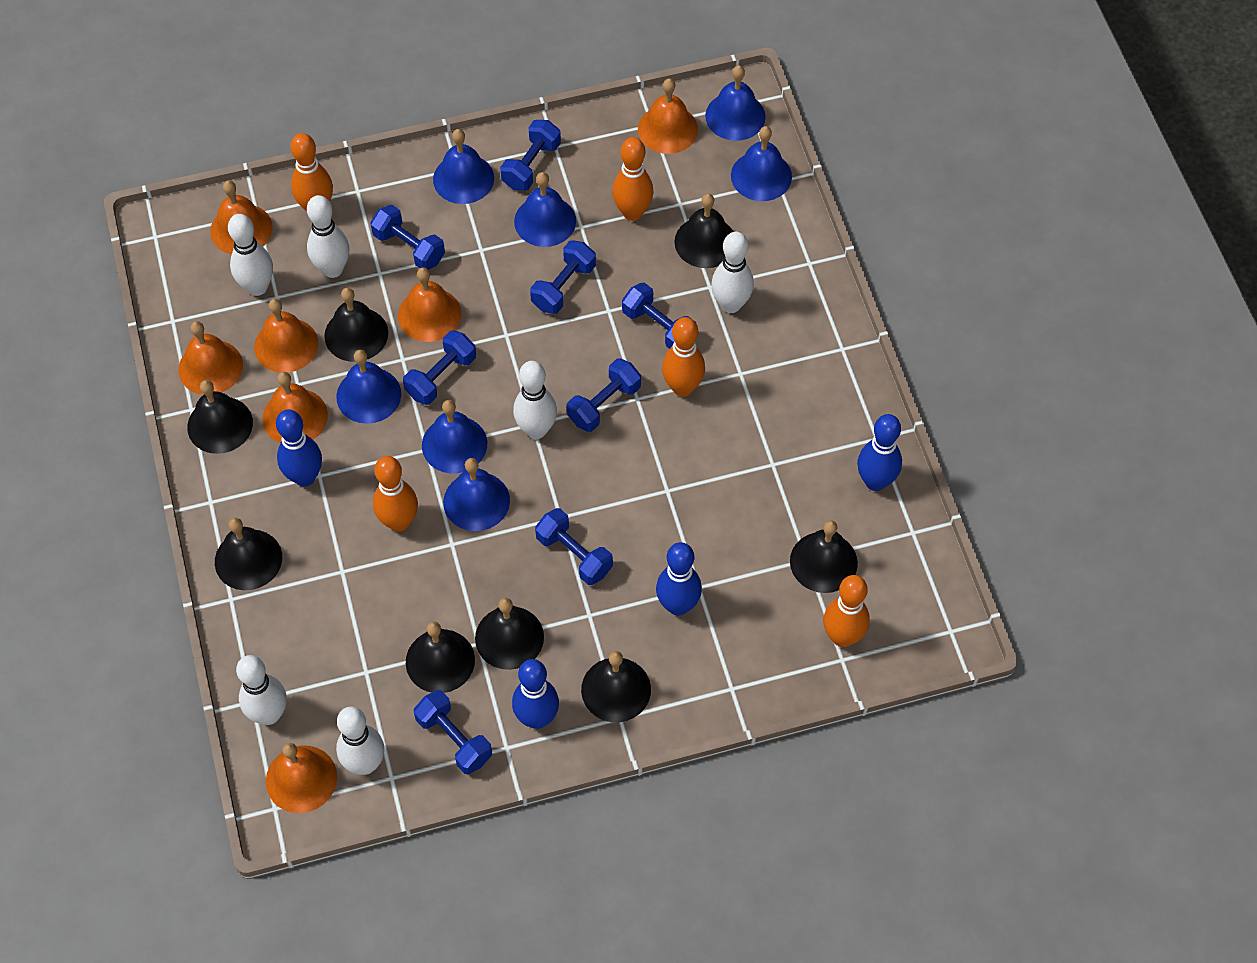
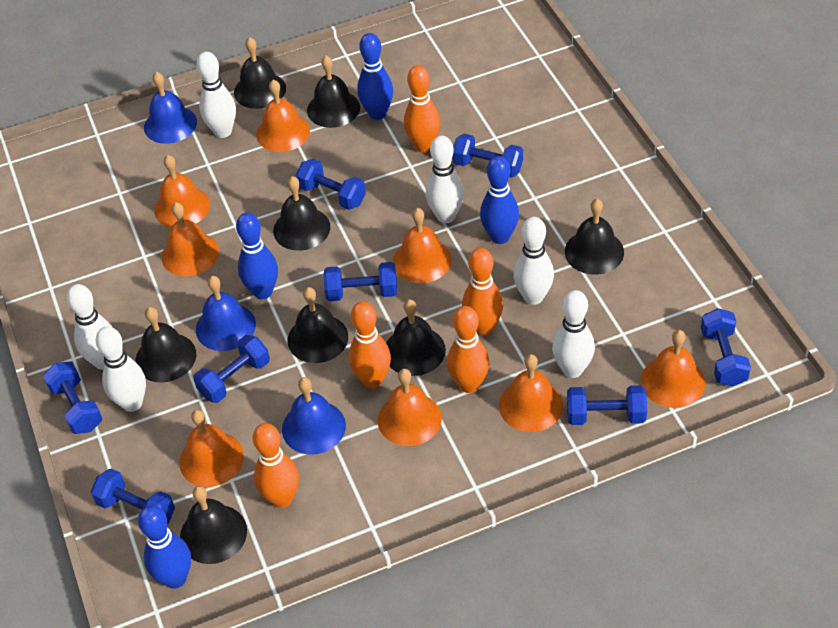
blue bell: 7 -> 3
orange bell: 7 -> 8

